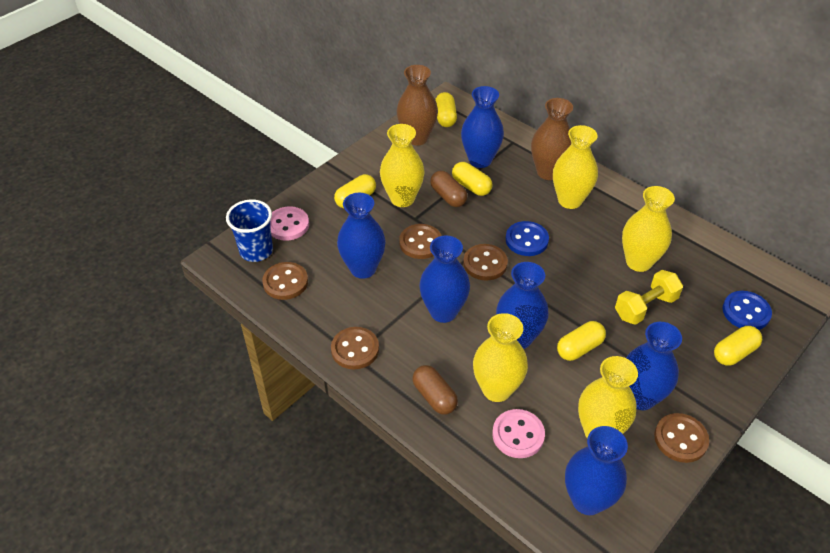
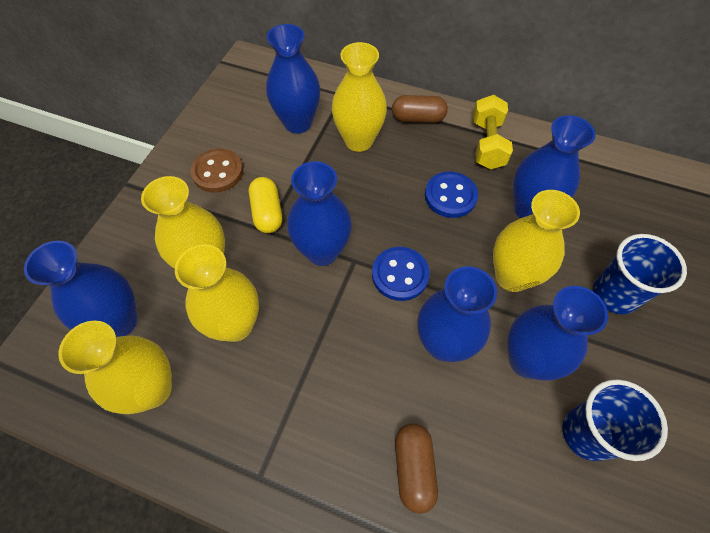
blue cup: 1 -> 2
brown button: 5 -> 1
brown vase: 2 -> 0
pink button: 2 -> 0
yellow capsule: 5 -> 1

